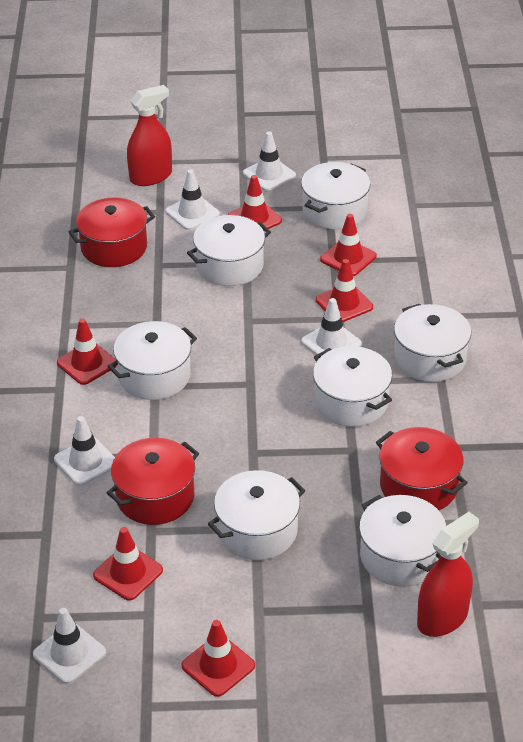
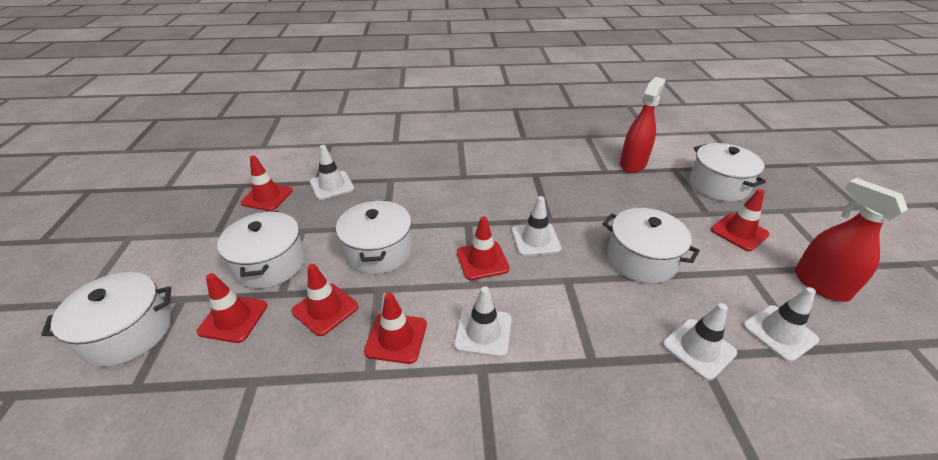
red pot: 3 -> 0
white pot: 7 -> 5

